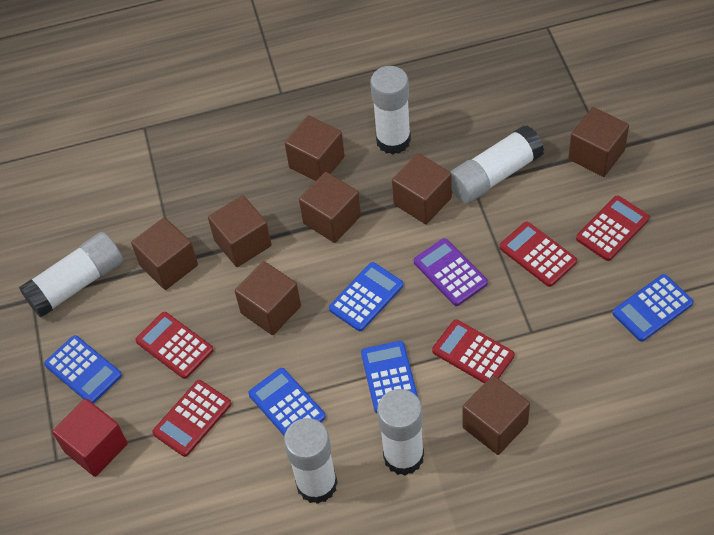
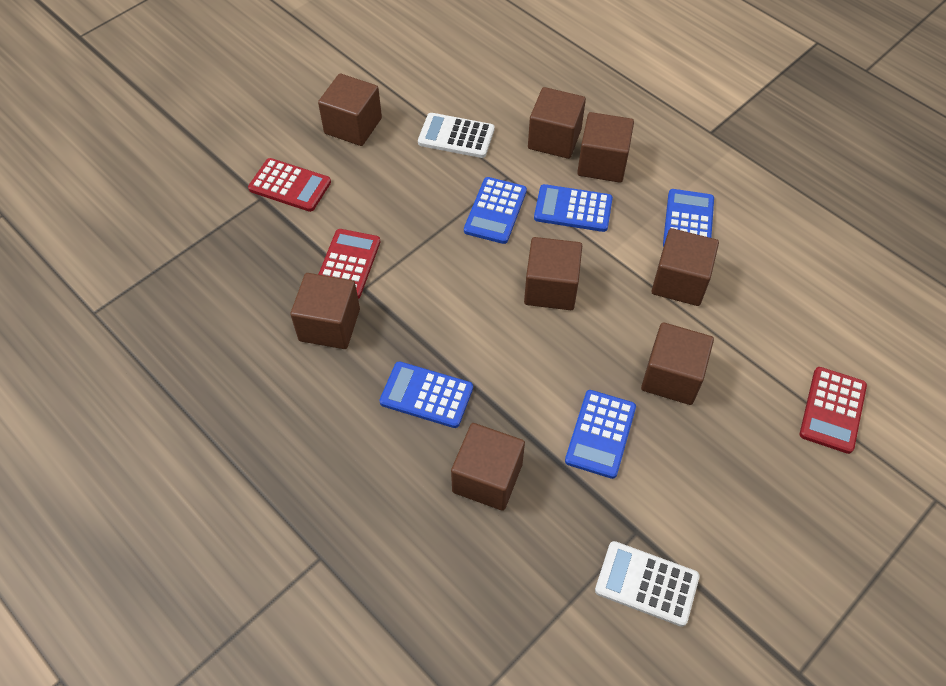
purple calculator: 1 -> 0
red calculator: 5 -> 3
red cube: 1 -> 0
white calculator: 0 -> 2
white glue stick: 5 -> 0

